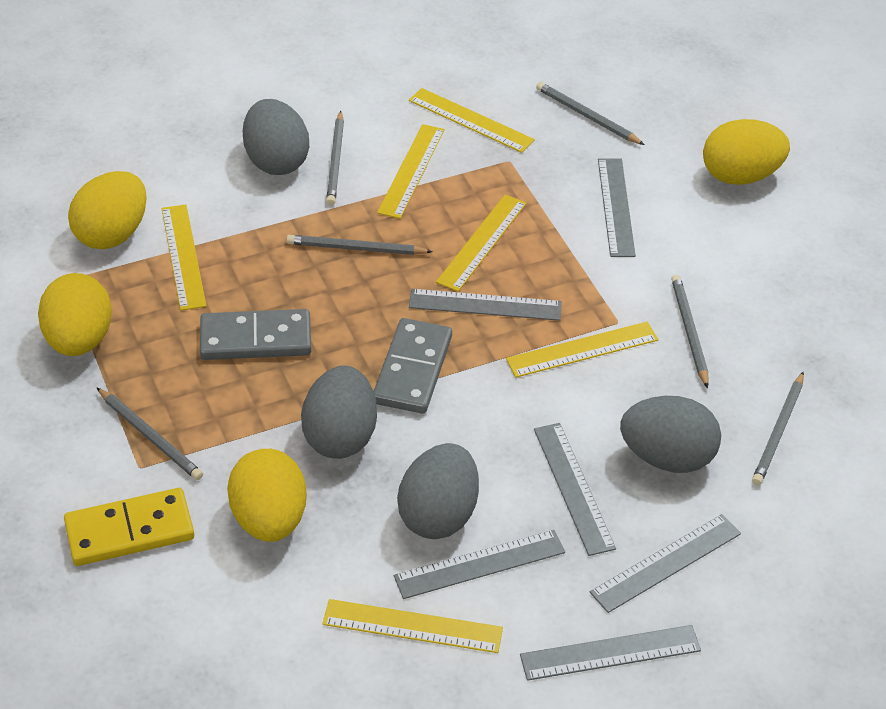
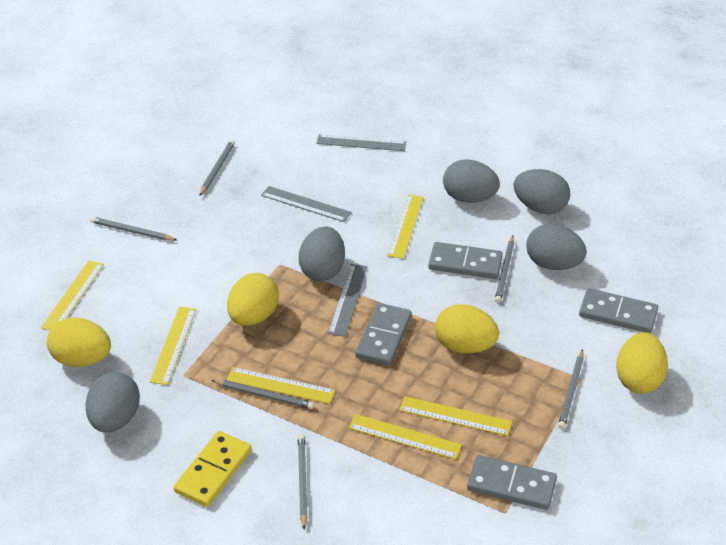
grey domino: 2 -> 4
grey egg: 4 -> 5
grey ruler: 6 -> 3

